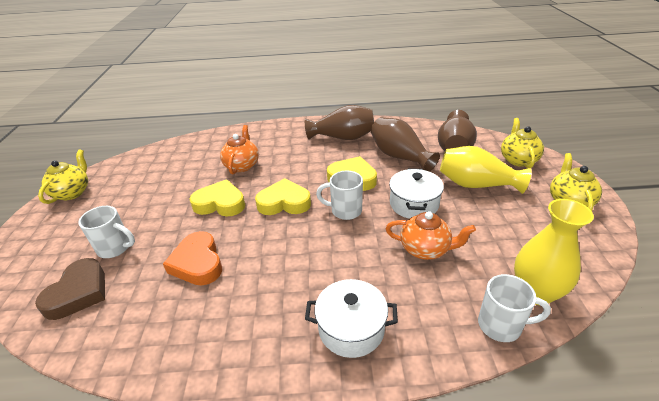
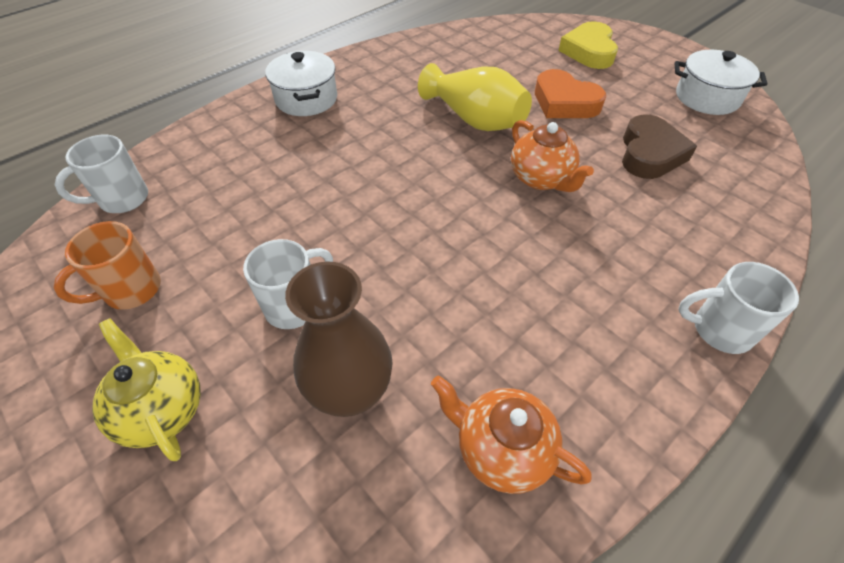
brown vase: 3 -> 1
orange mug: 0 -> 1
yellow heart: 3 -> 1
yellow teapot: 3 -> 1
yellow vase: 2 -> 1

